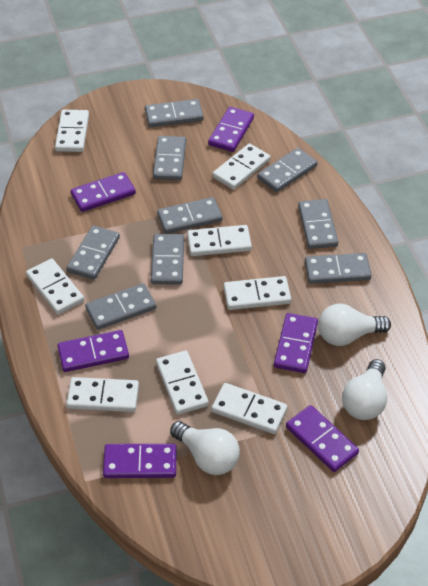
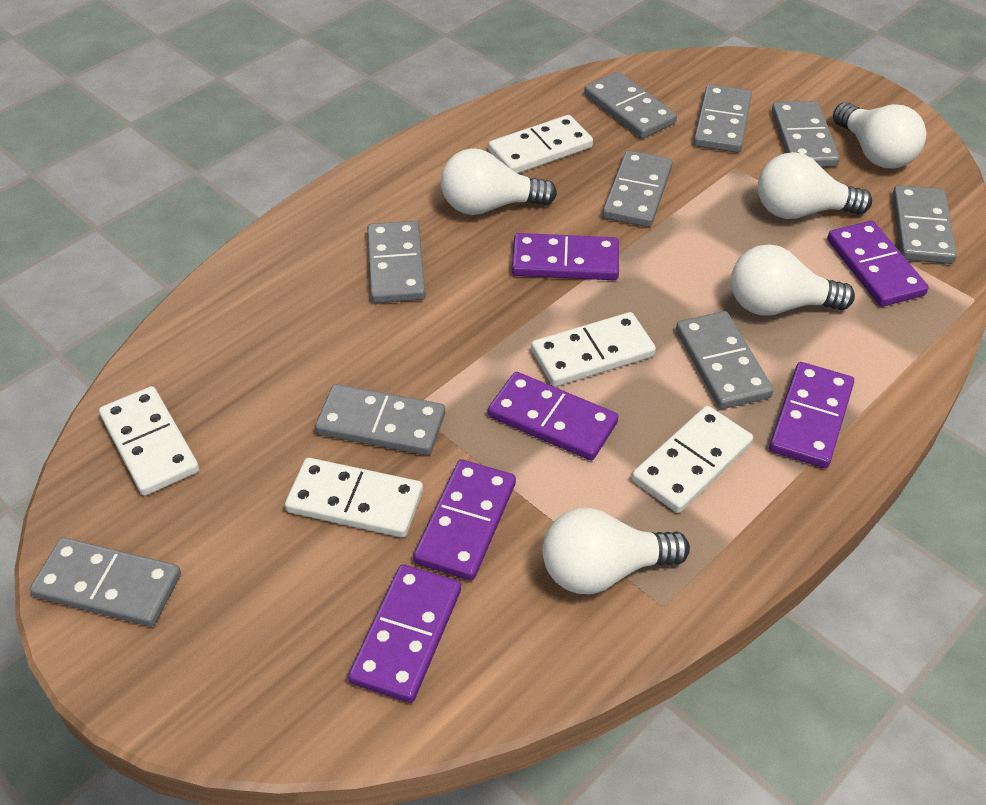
white domino: 8 -> 5
white light bulb: 3 -> 5

